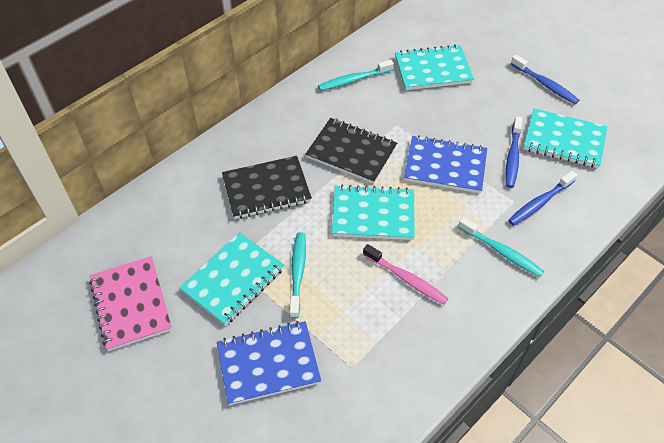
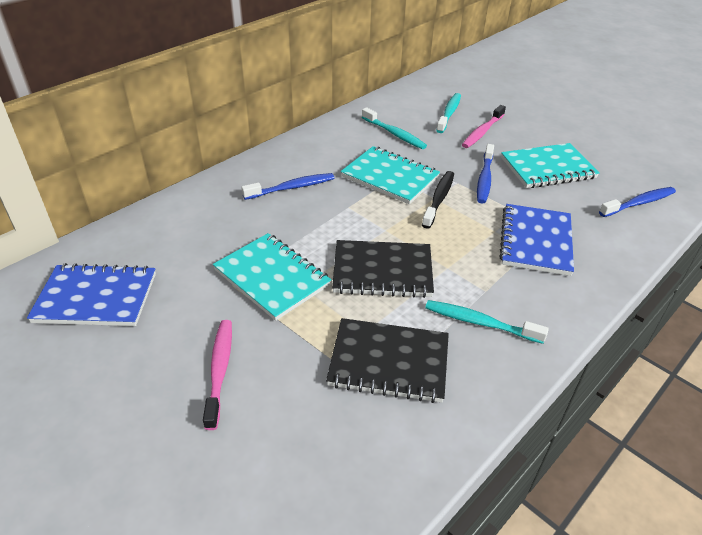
black toothbrush: 0 -> 1
pink notebook: 1 -> 0
pink toothbrush: 1 -> 2
turquoise notebook: 4 -> 3

